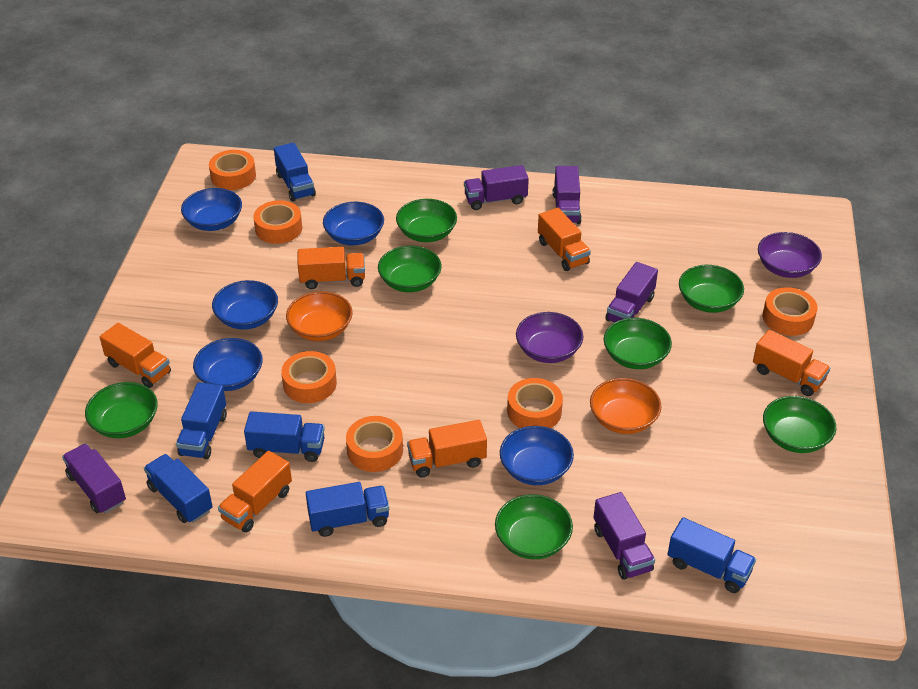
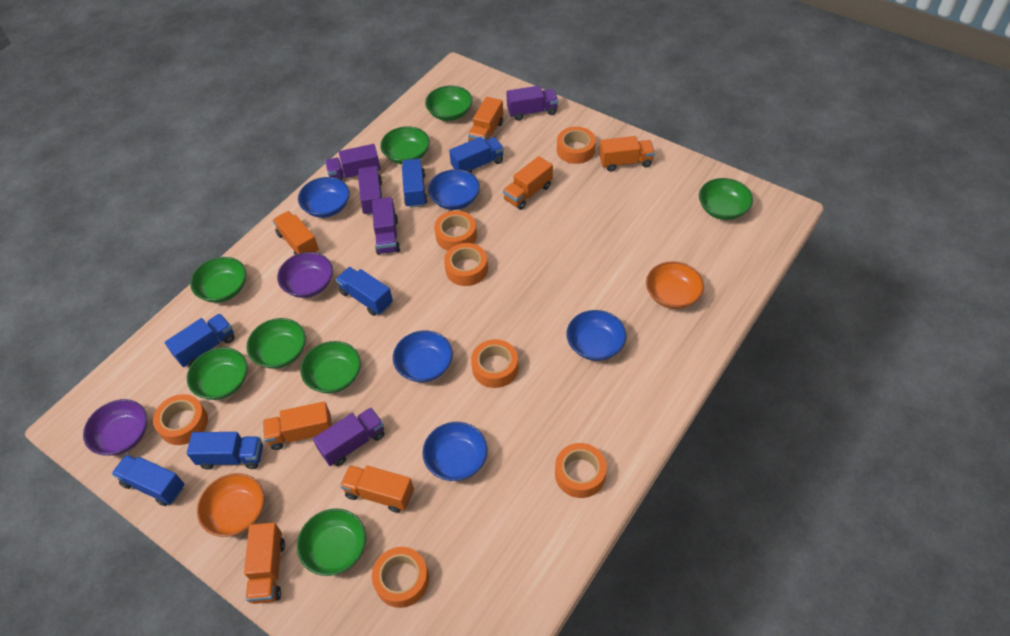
green bowl: 7 -> 8
orange tape: 6 -> 7
orange truck: 6 -> 7

